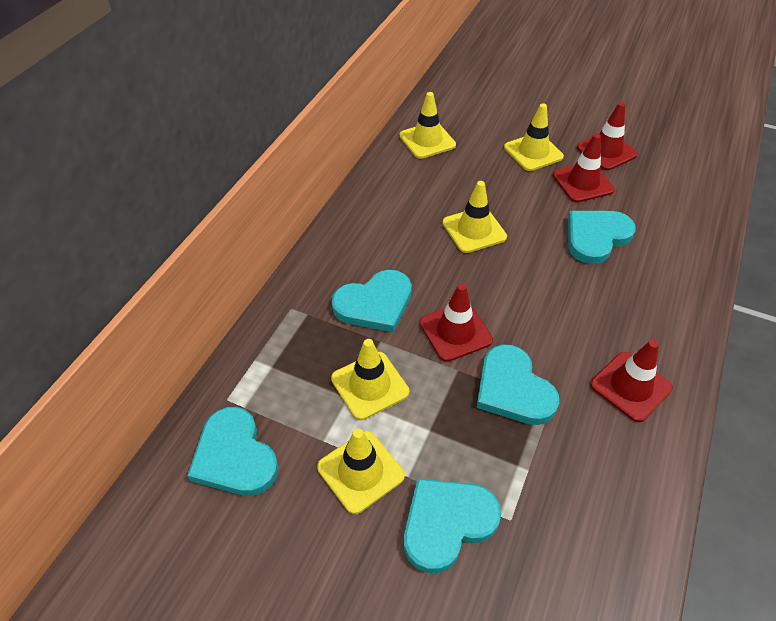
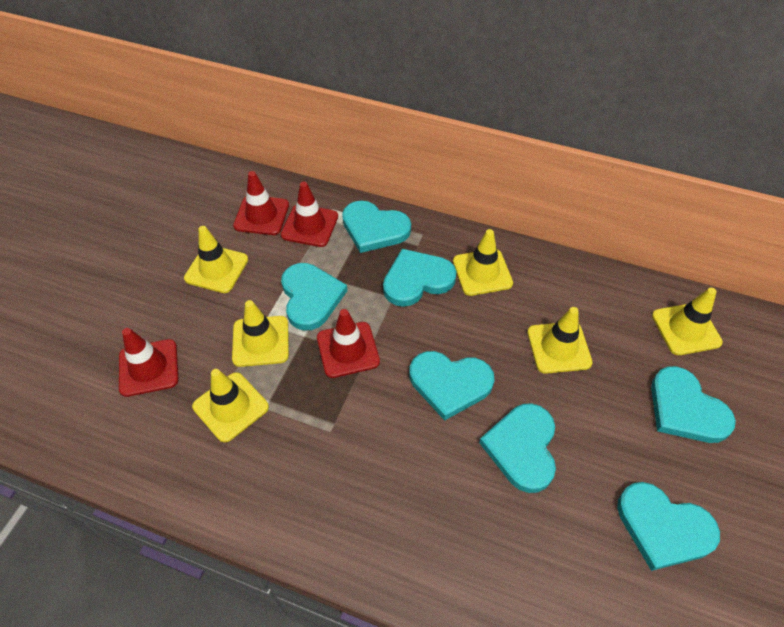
turquoise heart: 5 -> 7
yellow traffic cone: 5 -> 6

